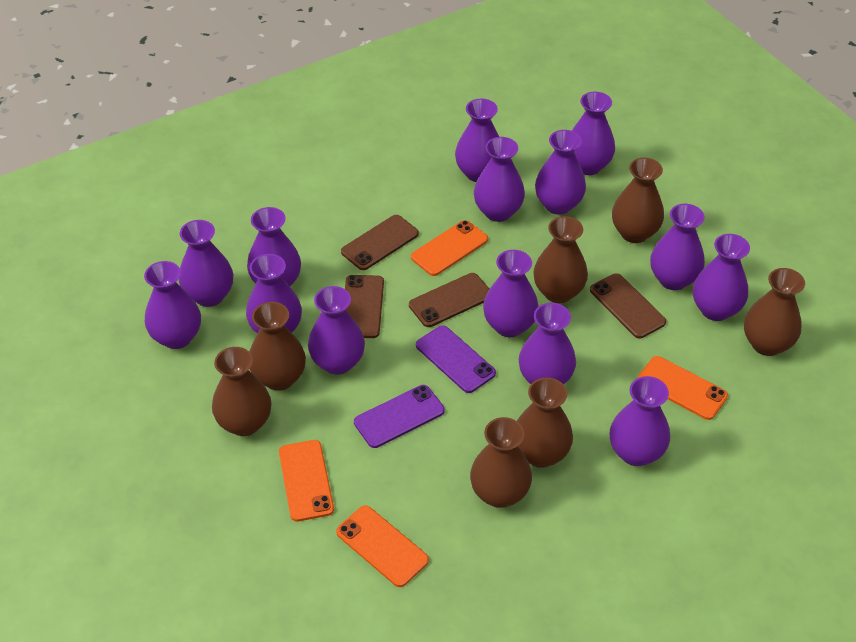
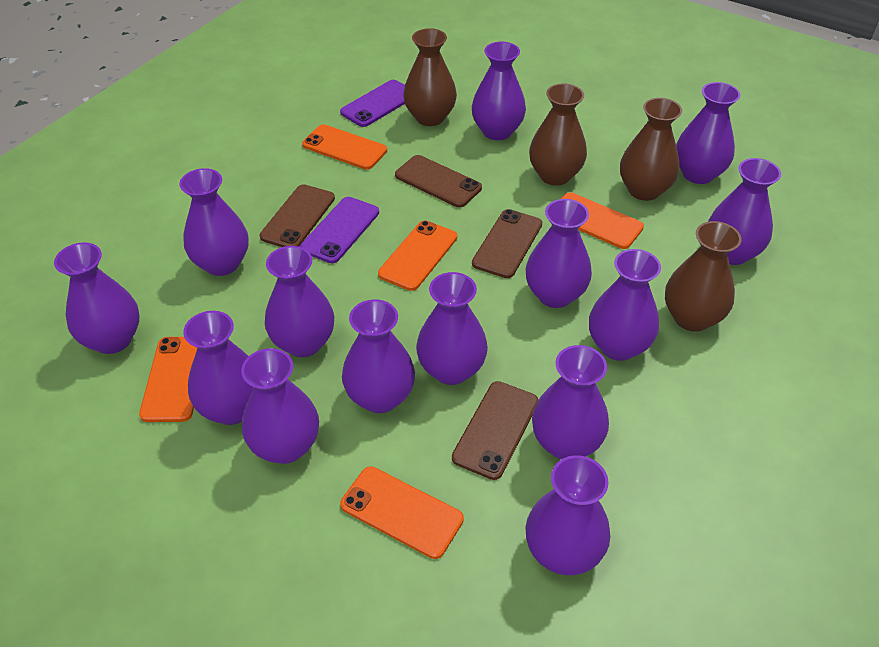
brown vase: 7 -> 4
orange phone: 4 -> 5

